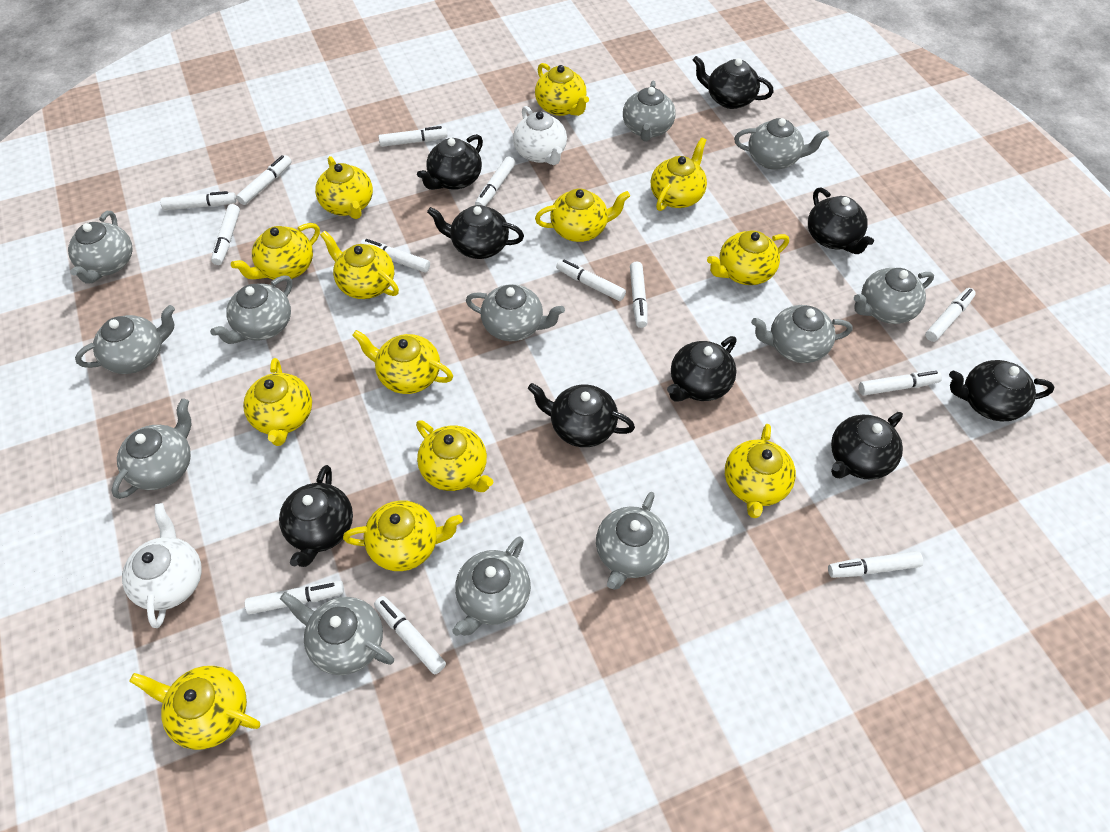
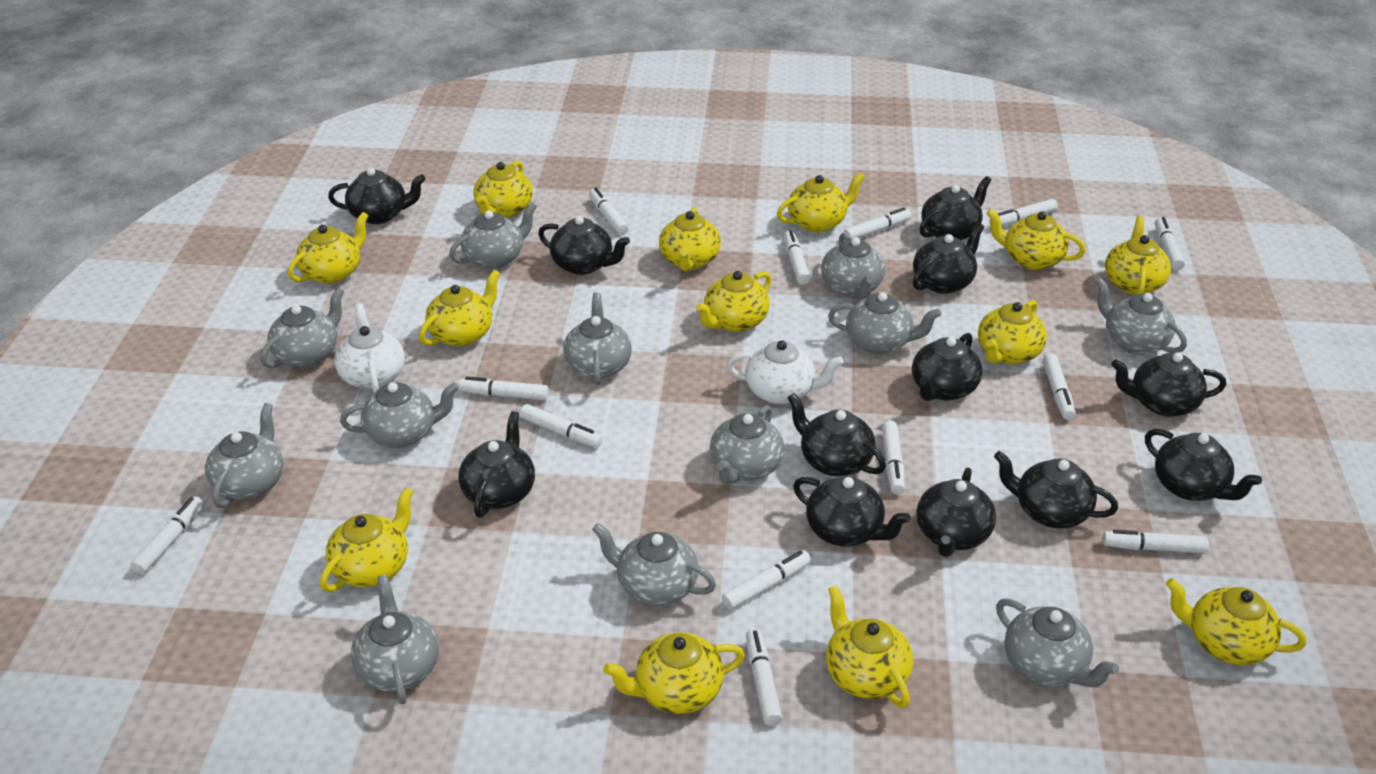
black teapot: 9 -> 12

